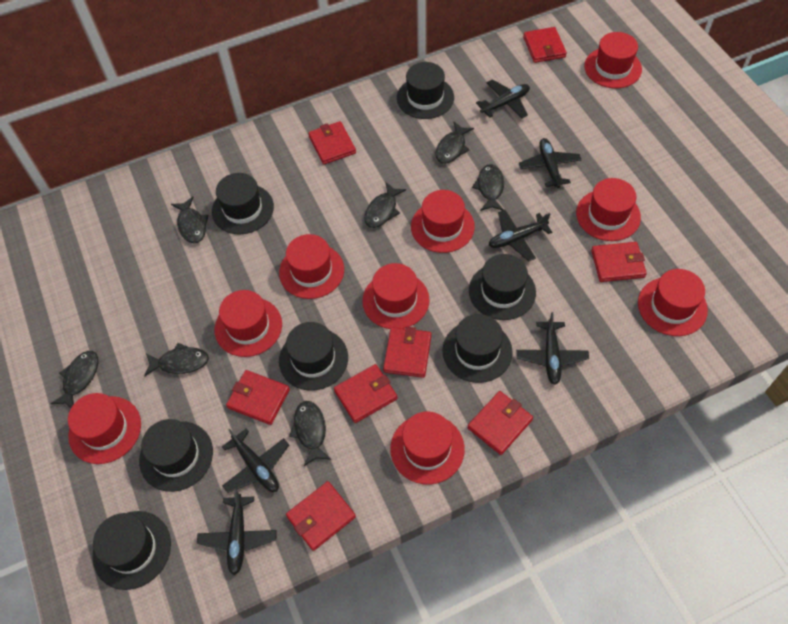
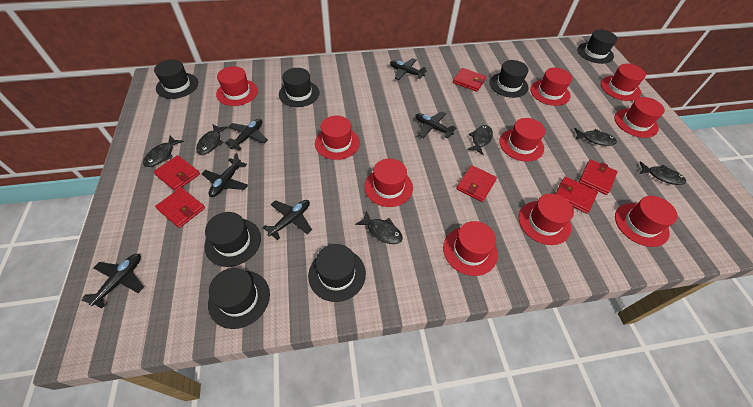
black fish: 7 -> 6
red hat: 9 -> 10
red wallet: 8 -> 6

